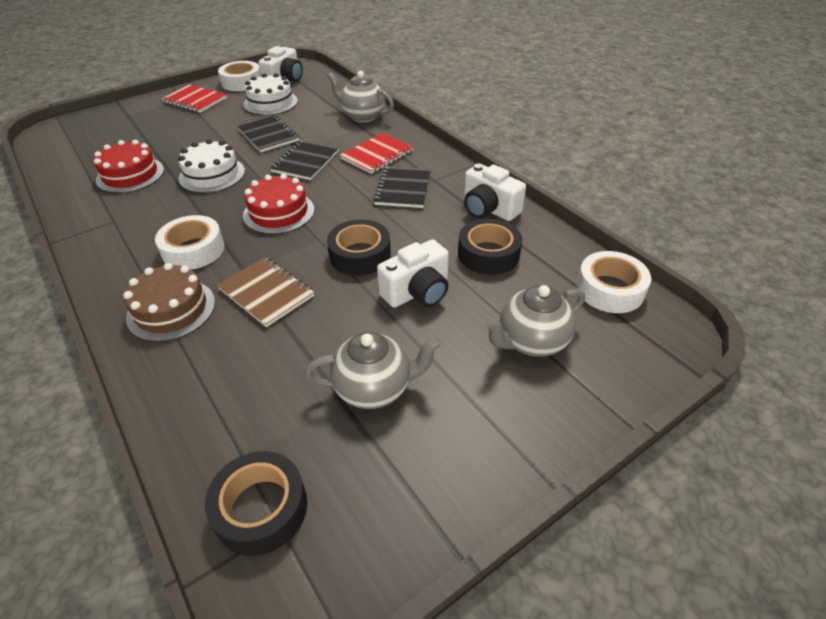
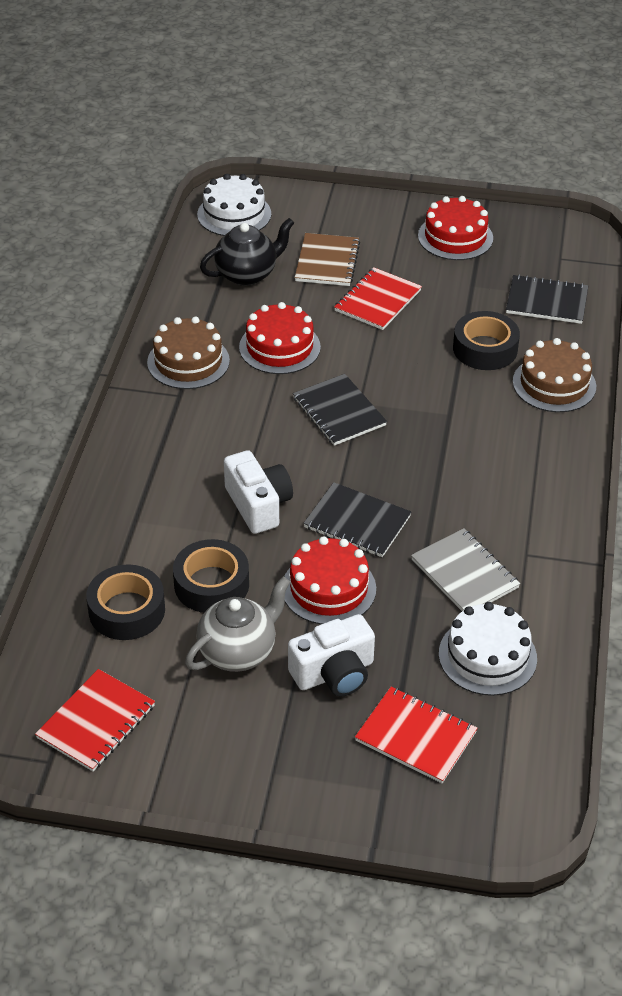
black teapot: 0 -> 1
brown cake: 1 -> 2
grey notebook: 0 -> 1
grey teapot: 3 -> 1
red cake: 2 -> 3
red notebook: 2 -> 3
white camera: 3 -> 2
white tape: 3 -> 0

